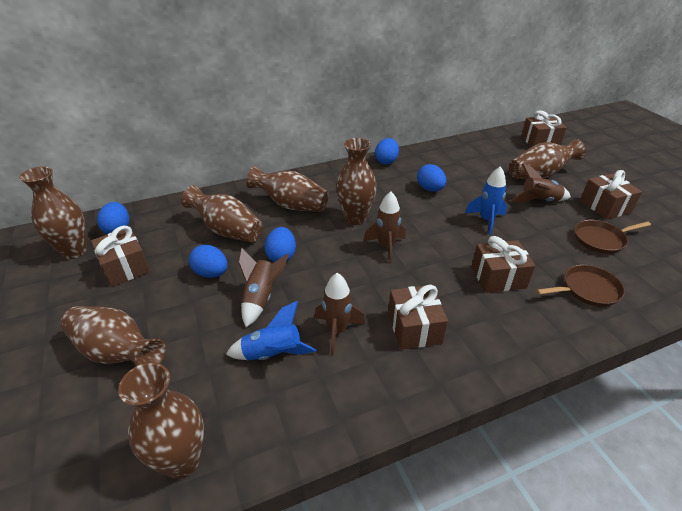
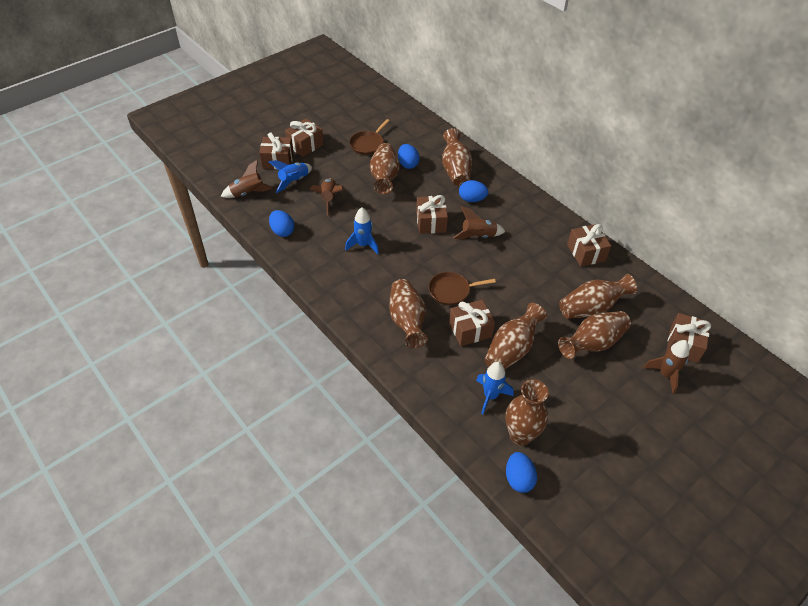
blue egg: 5 -> 4
blue rocket: 2 -> 3
brown gift: 5 -> 6

